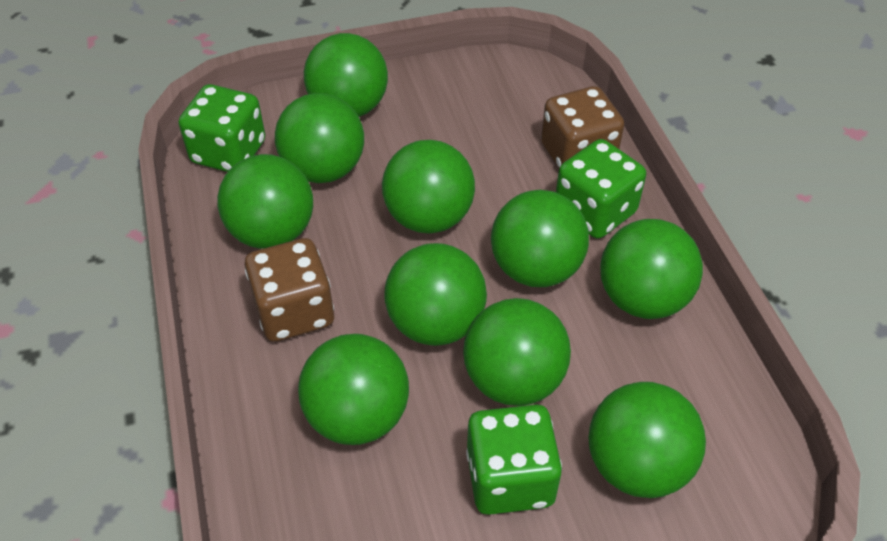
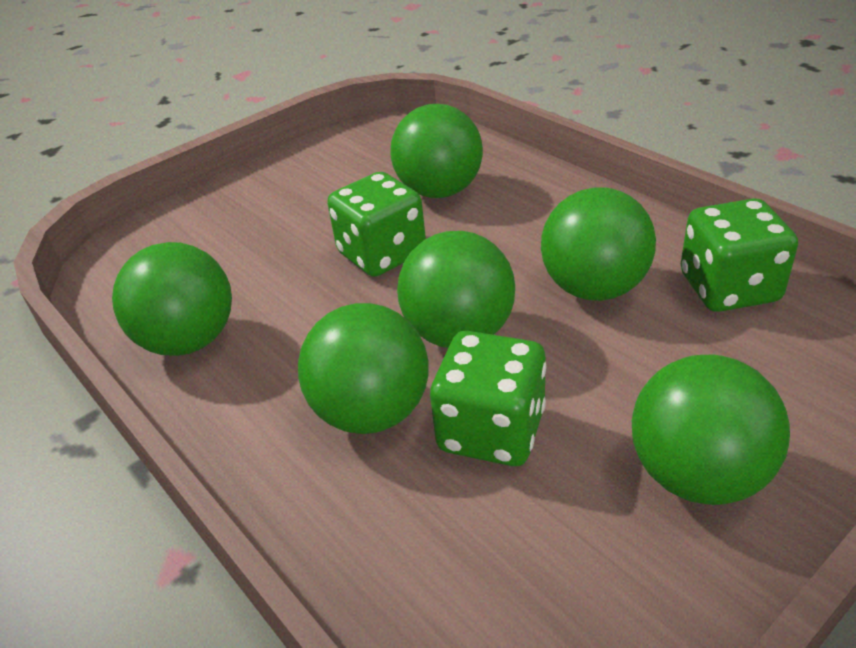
brown dice: 2 -> 0
green ball: 10 -> 6

